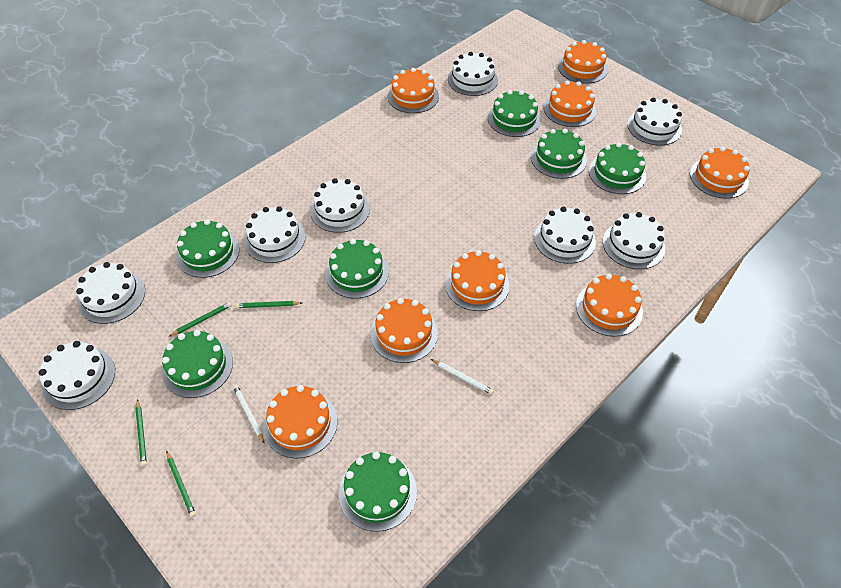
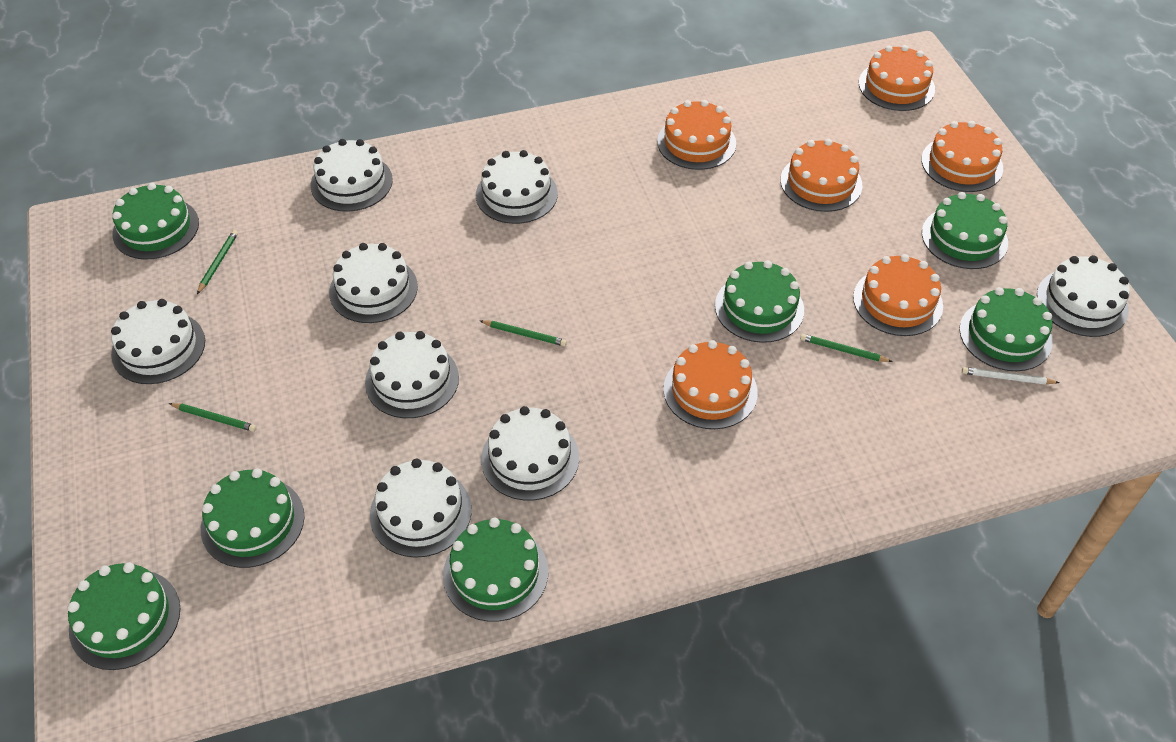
orange cake: 8 -> 6
white pencil: 2 -> 1

